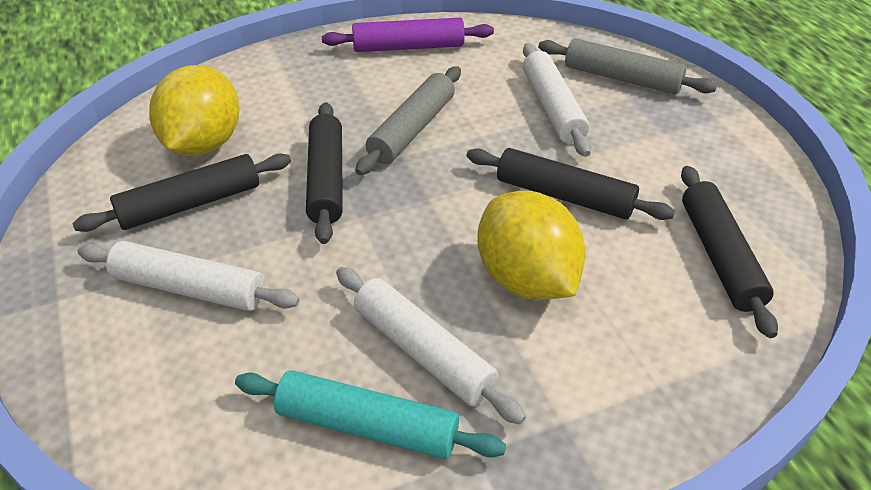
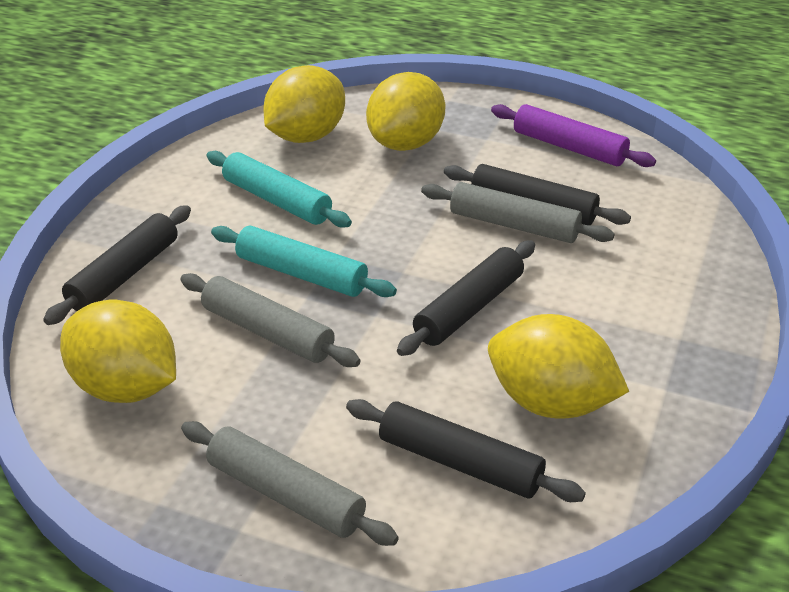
grey rolling pin: 2 -> 3
turquoise rolling pin: 1 -> 2
white rolling pin: 3 -> 0
yellow lemon: 2 -> 4

